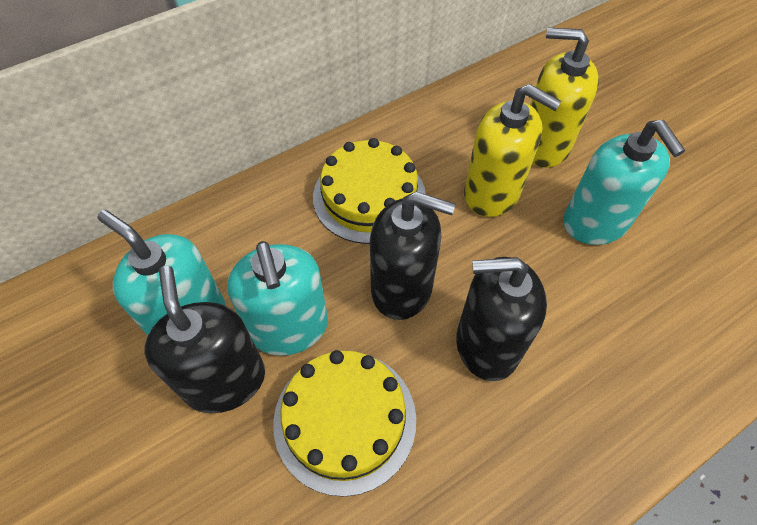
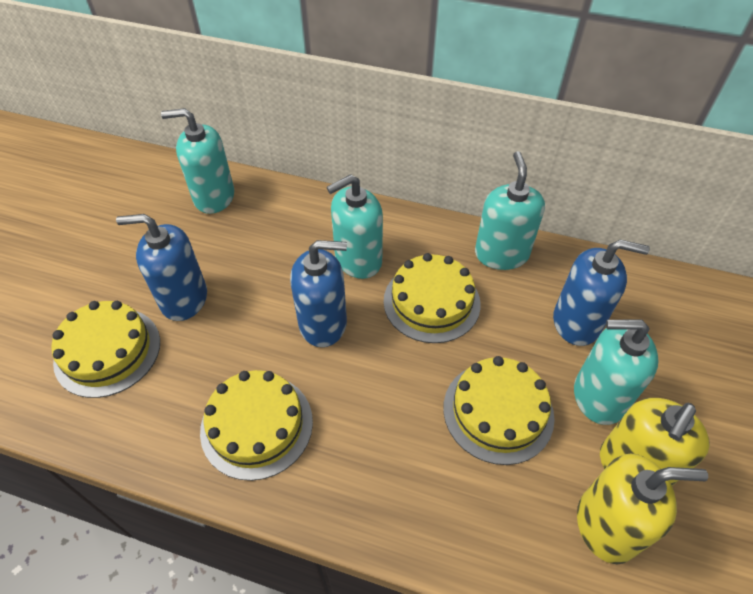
black soap dispenser: 3 -> 0
blue soap dispenser: 0 -> 3
turquoise soap dispenser: 3 -> 4
yellow cake: 2 -> 4

